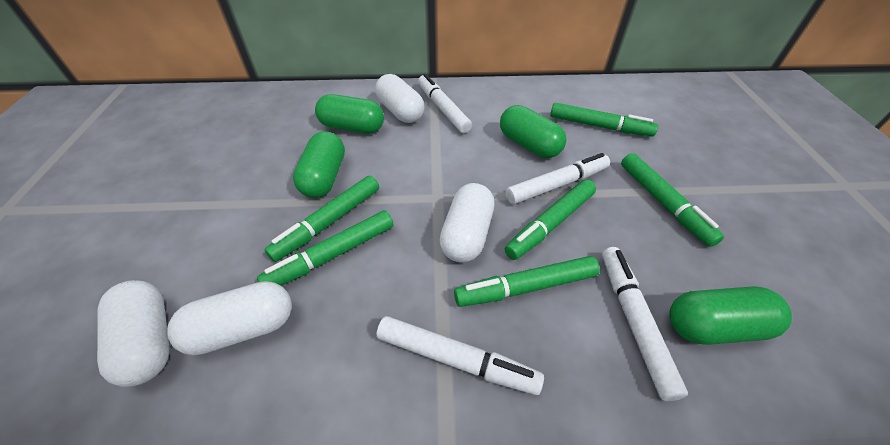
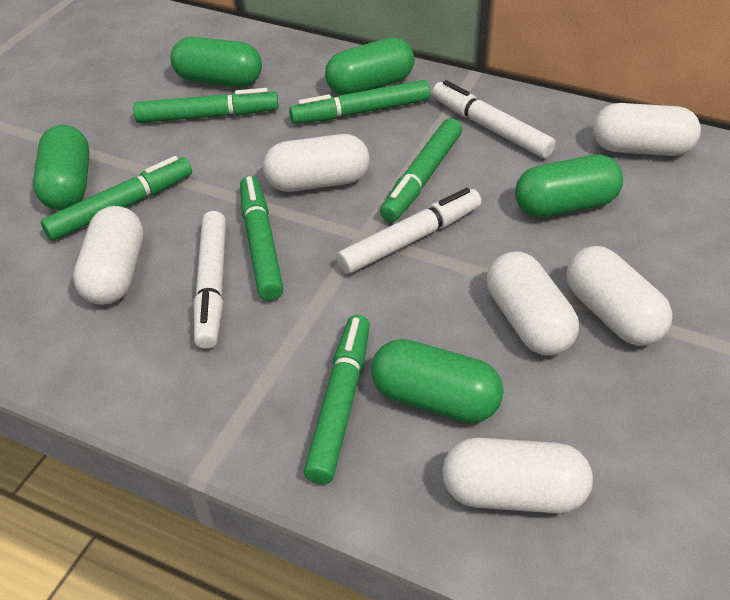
green capsule: 4 -> 5
white capsule: 4 -> 6
white marker: 4 -> 3

